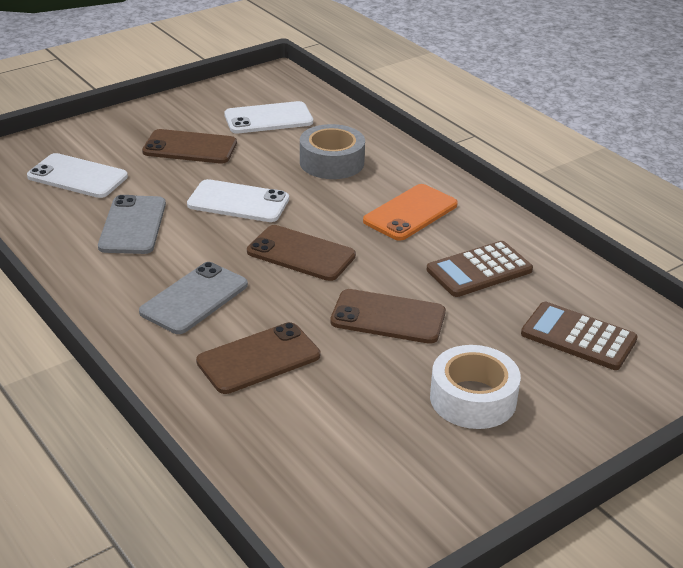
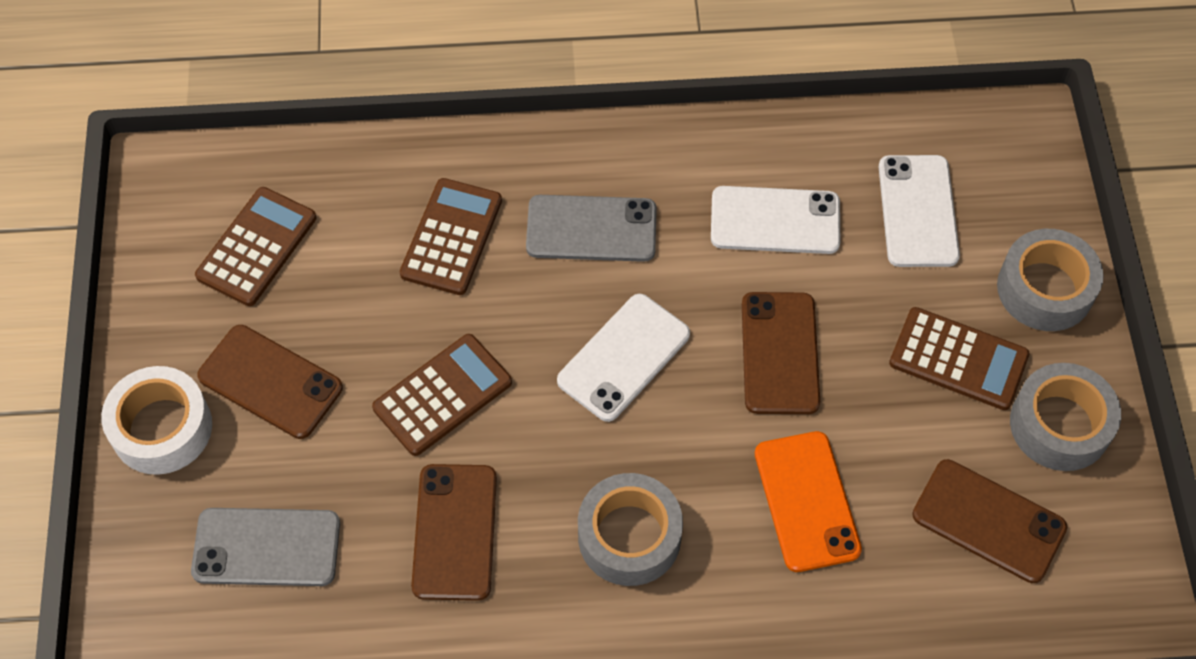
brown calculator: 2 -> 4
grey tape: 1 -> 3

